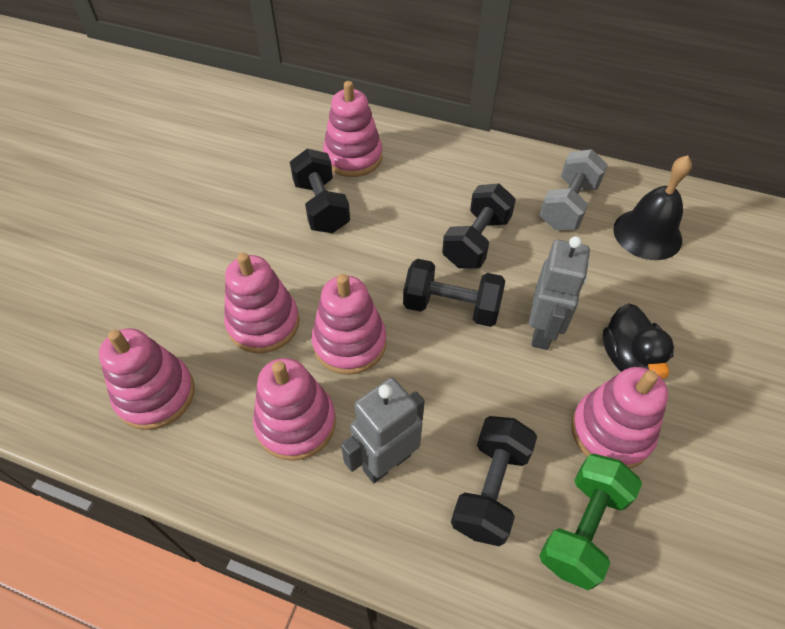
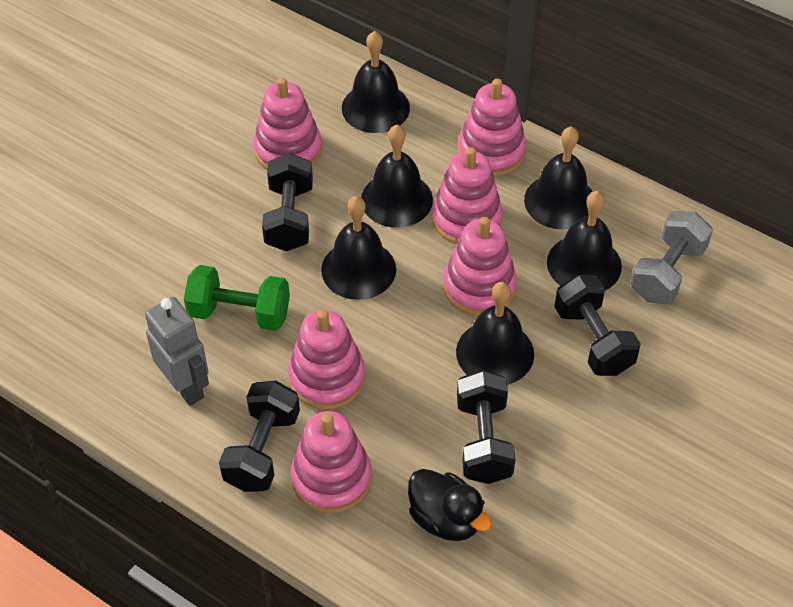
black bell: 1 -> 6
grey robot: 2 -> 1

